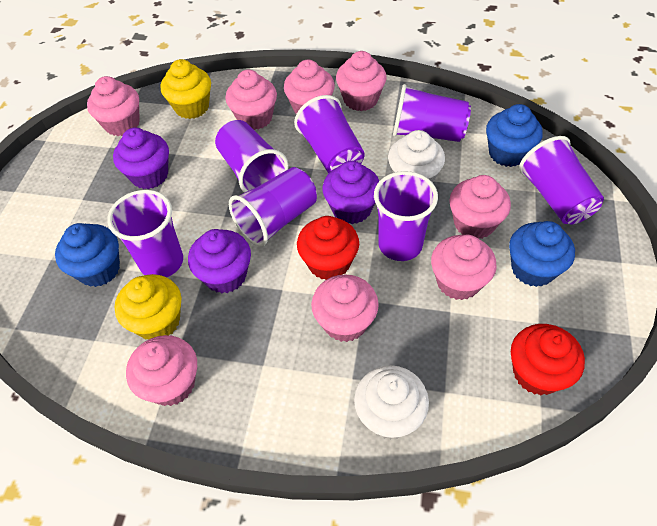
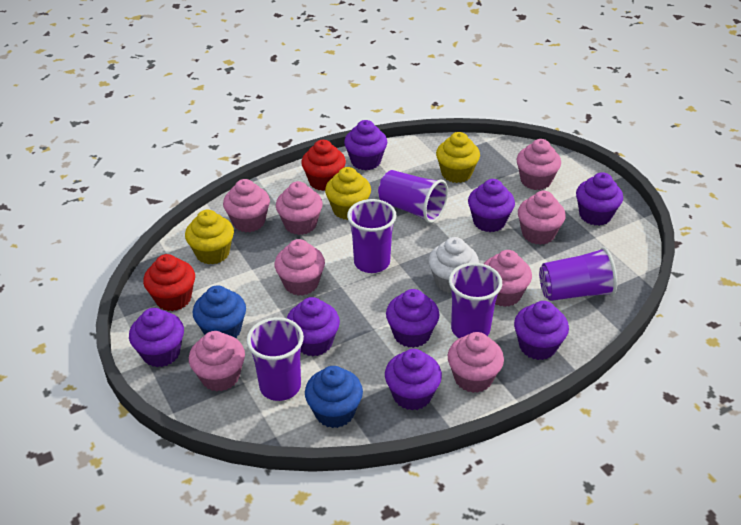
blue cupcake: 3 -> 2
purple cup: 7 -> 5
purple cupcake: 3 -> 8
white cupcake: 2 -> 1
yellow cupcake: 2 -> 3

